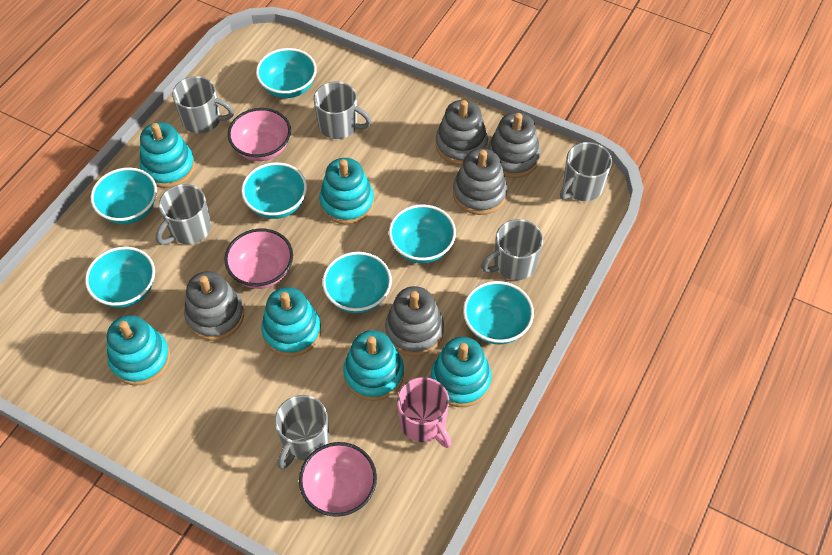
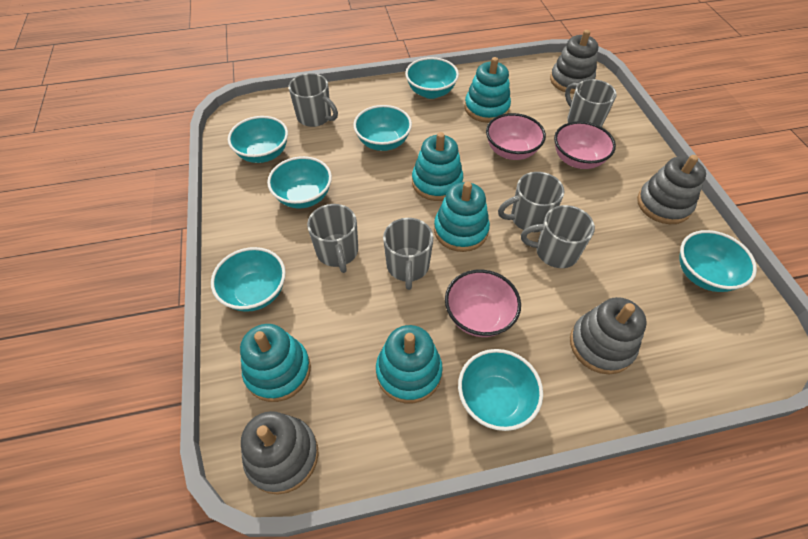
grey stacking toy: 5 -> 4
pink mug: 1 -> 0
turquoise stacking toy: 6 -> 5

